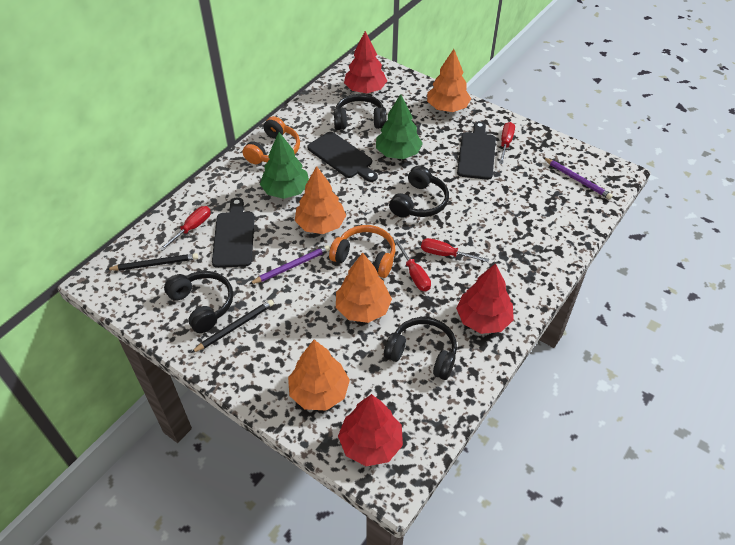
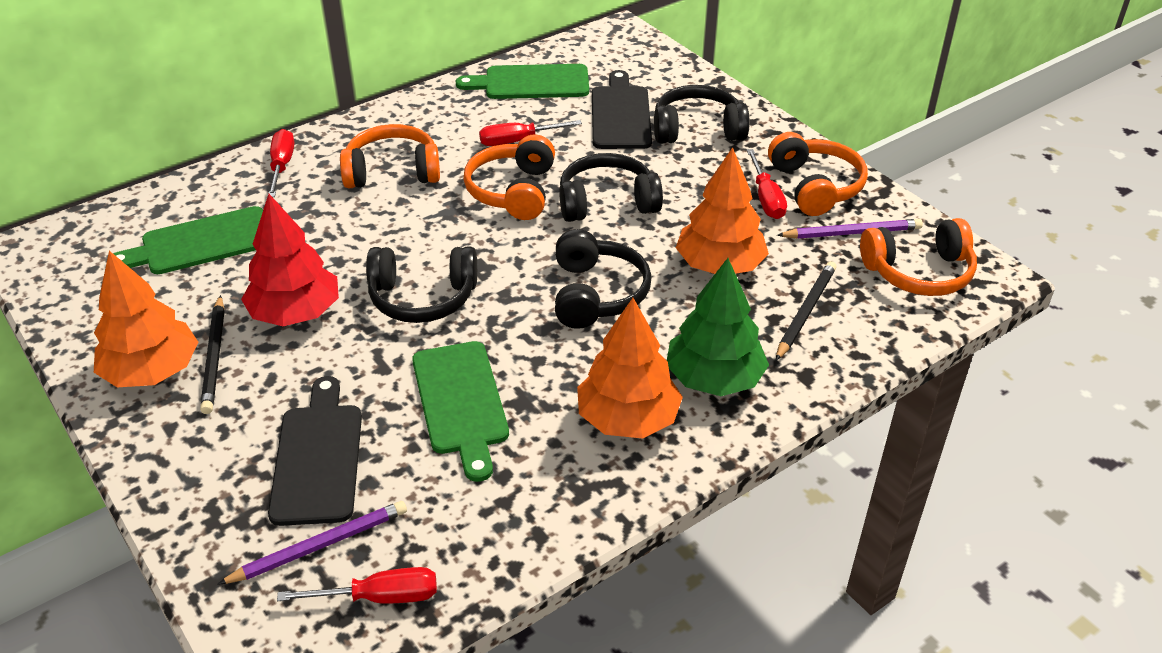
black cutting board: 3 -> 2
green cutting board: 0 -> 3
green tree: 2 -> 1
orange headphones: 2 -> 4
orange tree: 4 -> 3
red tree: 3 -> 1

